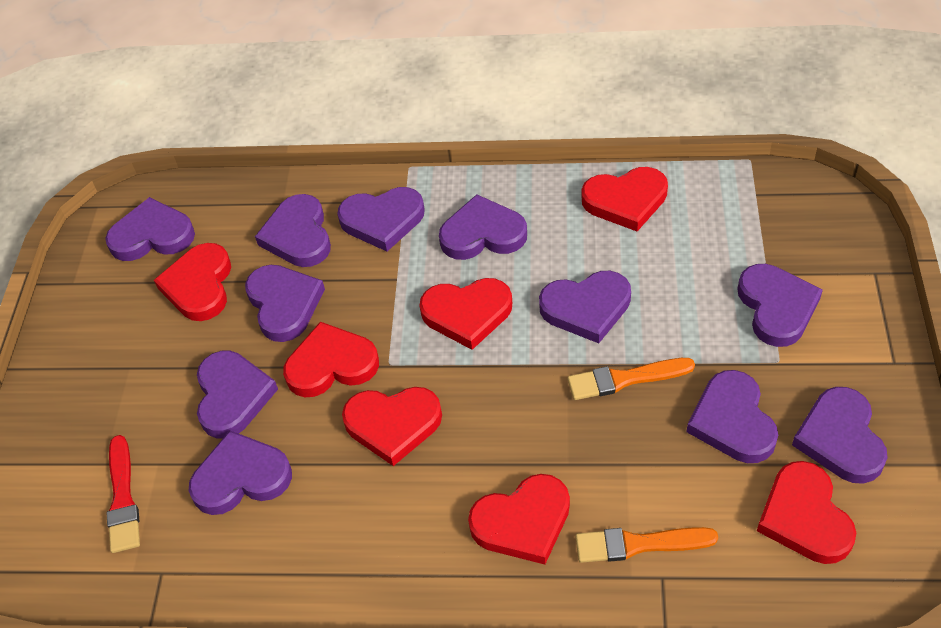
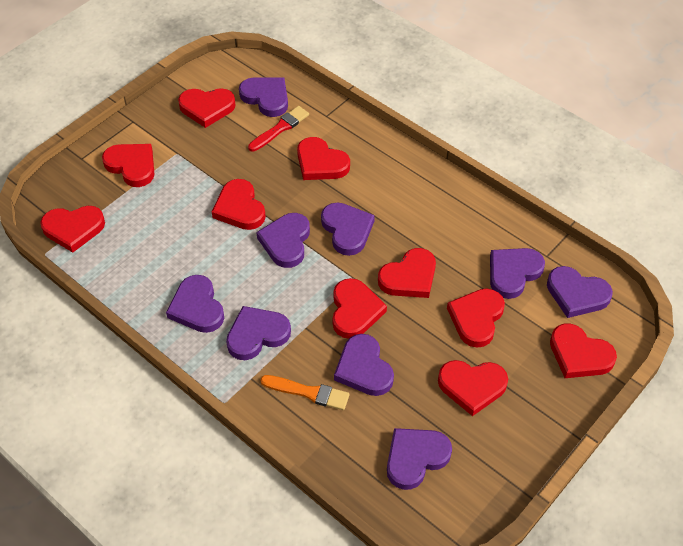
orange brush: 2 -> 1
purple heart: 11 -> 9
red heart: 7 -> 10

